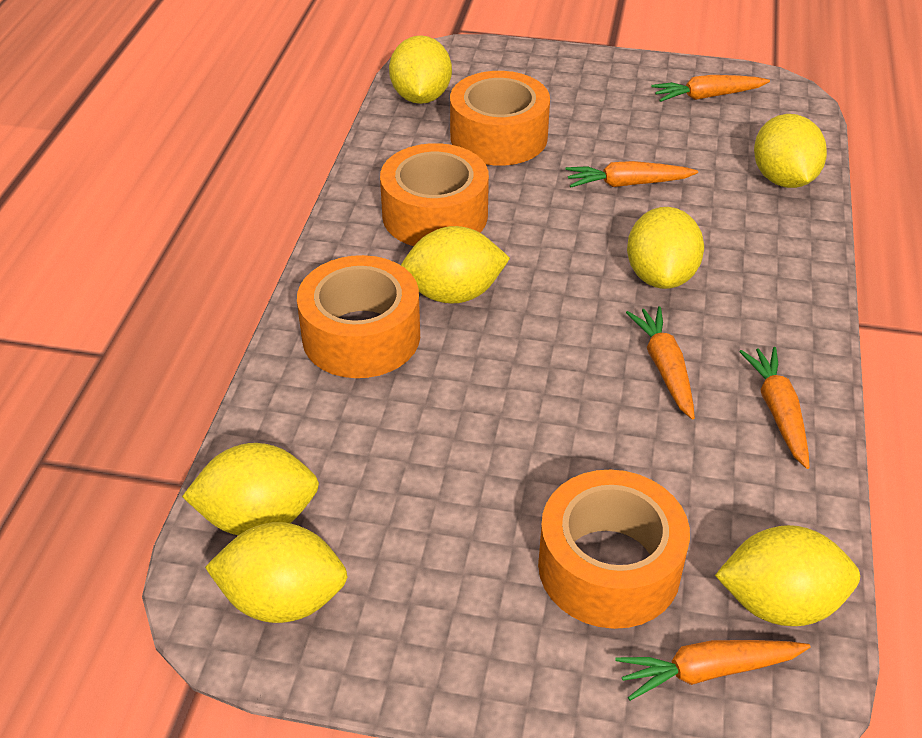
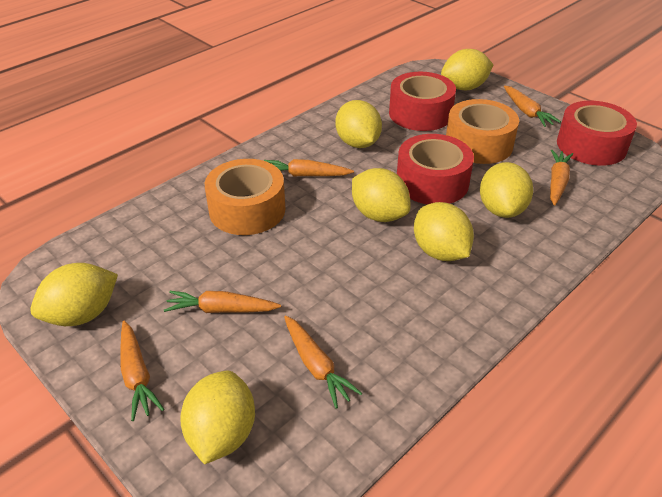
orange carrot: 5 -> 6
orange tape: 4 -> 2
red tape: 0 -> 3

